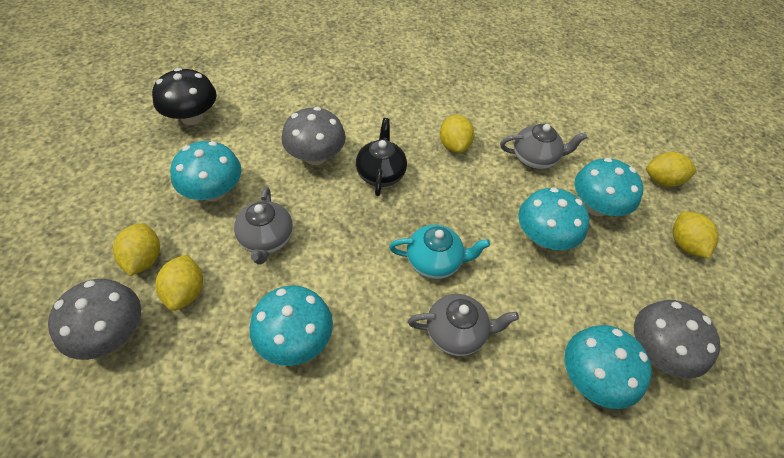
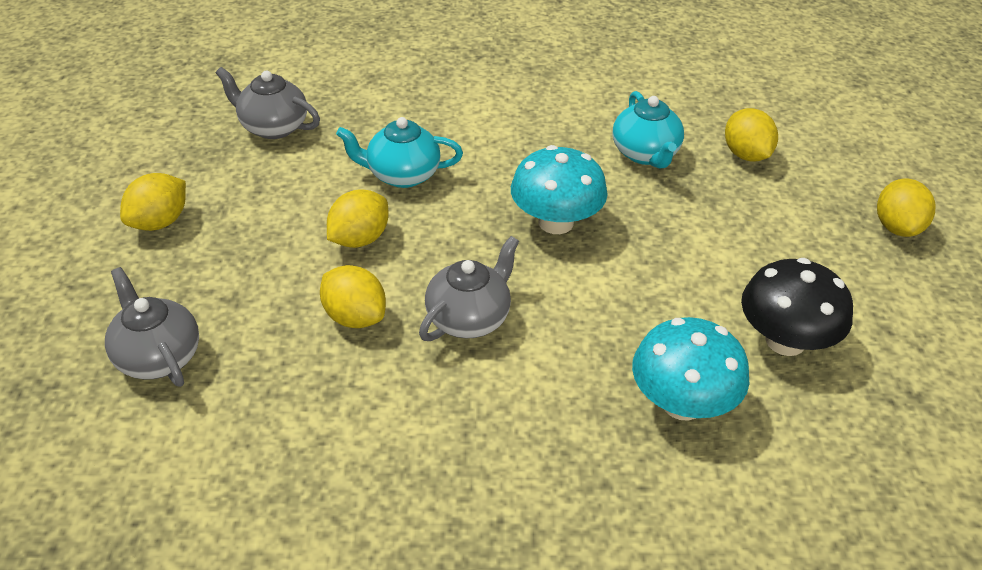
black teapot: 1 -> 0
grey mushroom: 3 -> 0
turquoise mushroom: 5 -> 2
turquoise teapot: 1 -> 2

